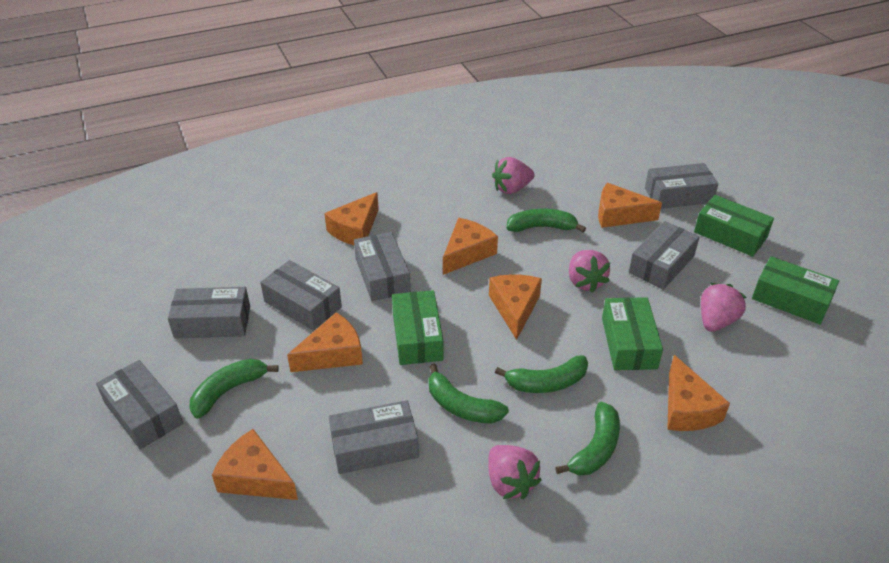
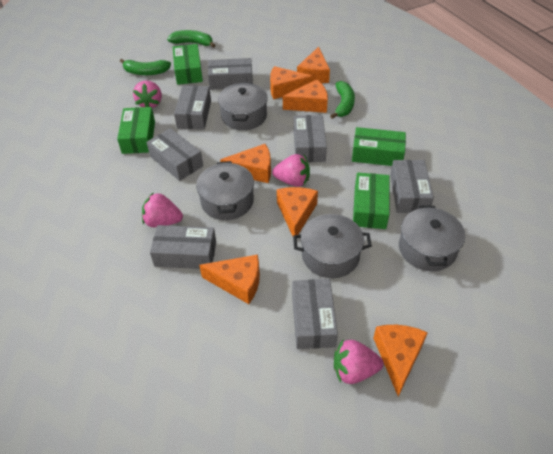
green banana: 5 -> 3
grey pot: 0 -> 4

